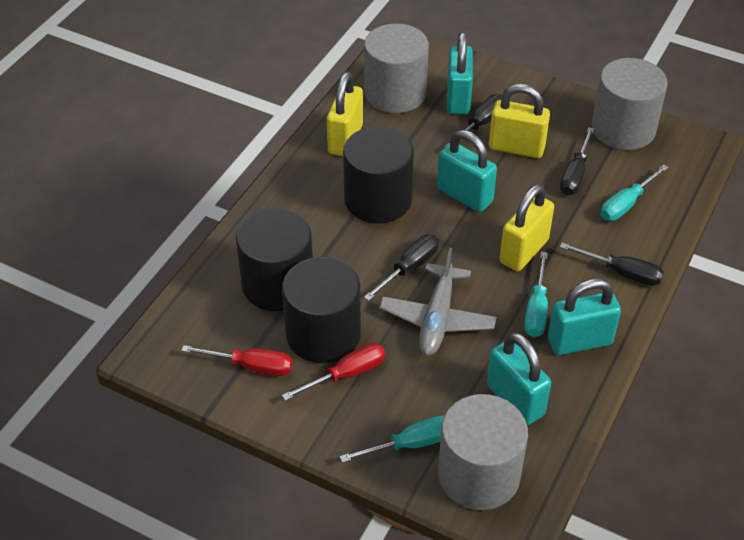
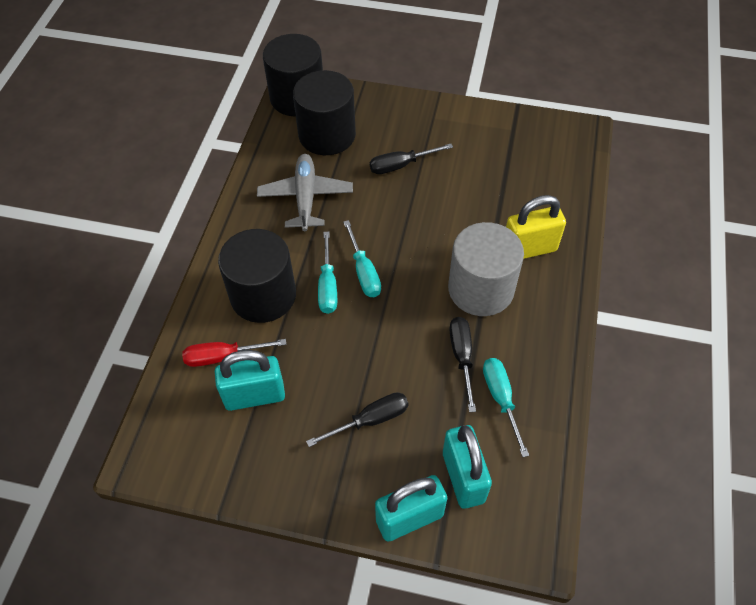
black screwdriver: 4 -> 3
grey cylinder: 3 -> 1
red screwdriver: 2 -> 1
turquoise padlock: 4 -> 3
yellow padlock: 3 -> 1

